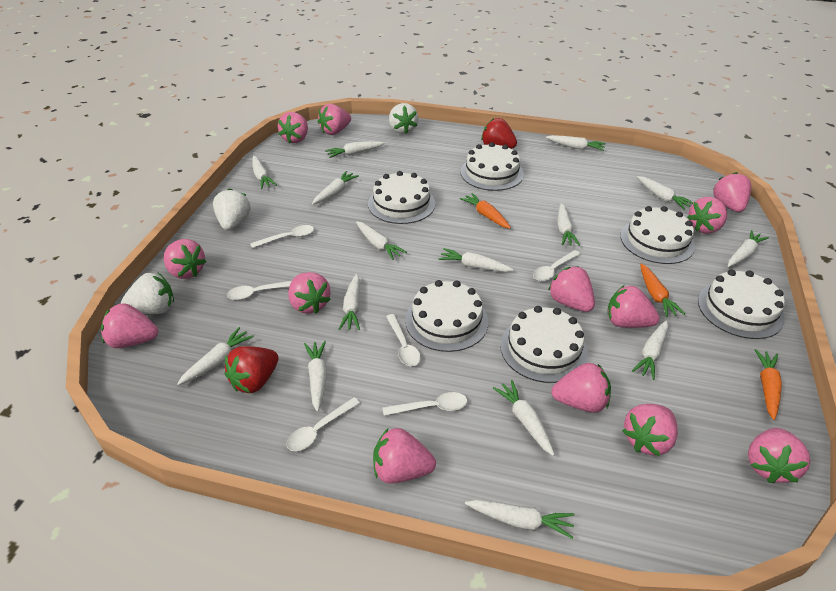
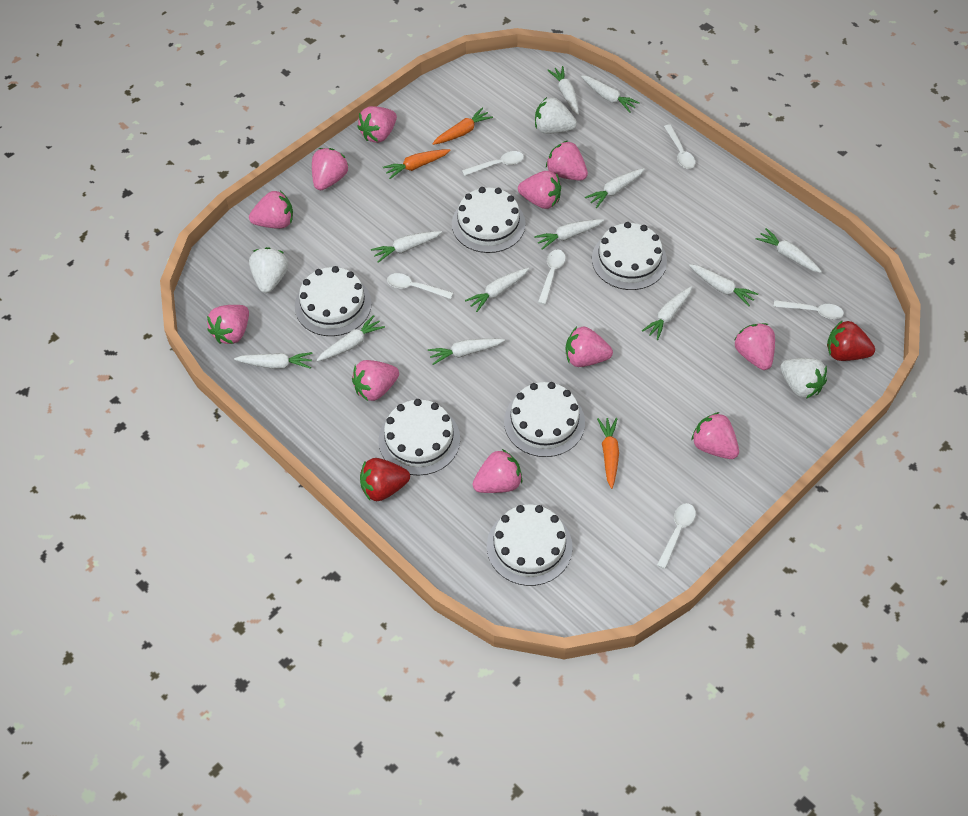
pink strawberry: 13 -> 11
white carrot: 15 -> 12

